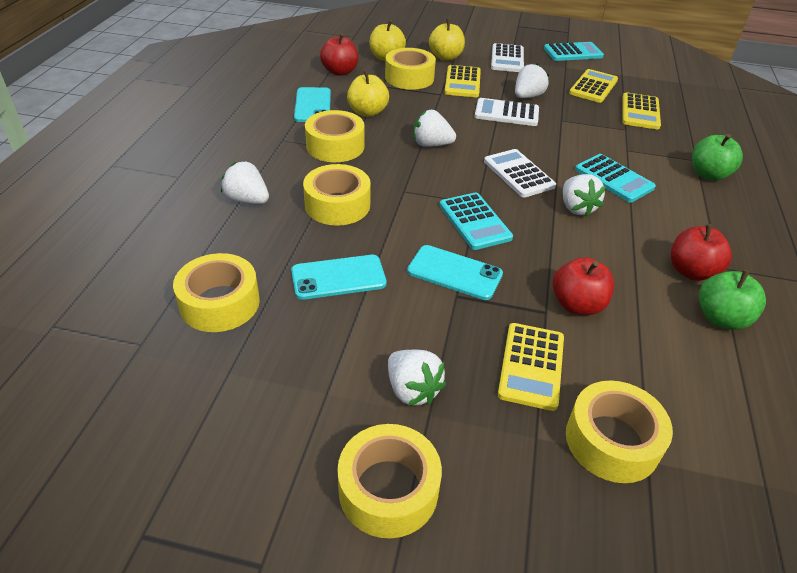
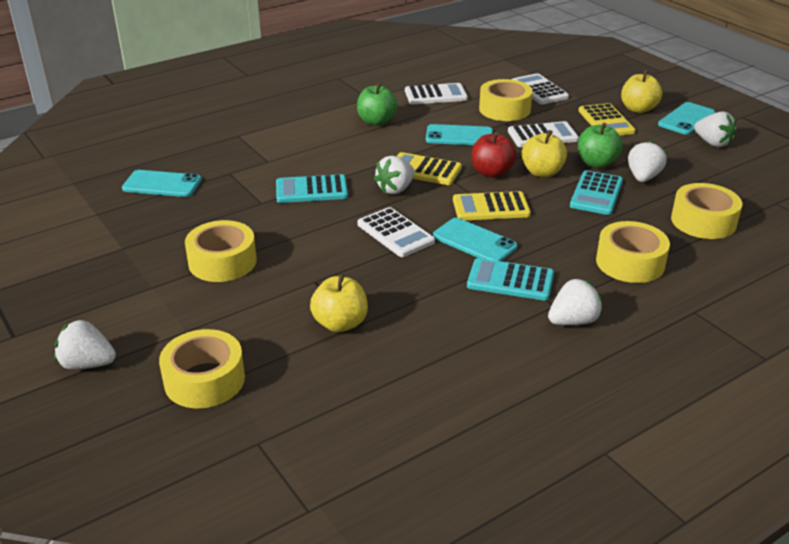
red apple: 3 -> 1
turquoise phone: 3 -> 4
white calculator: 3 -> 4
yellow calculator: 4 -> 3
yellow tape: 6 -> 5

